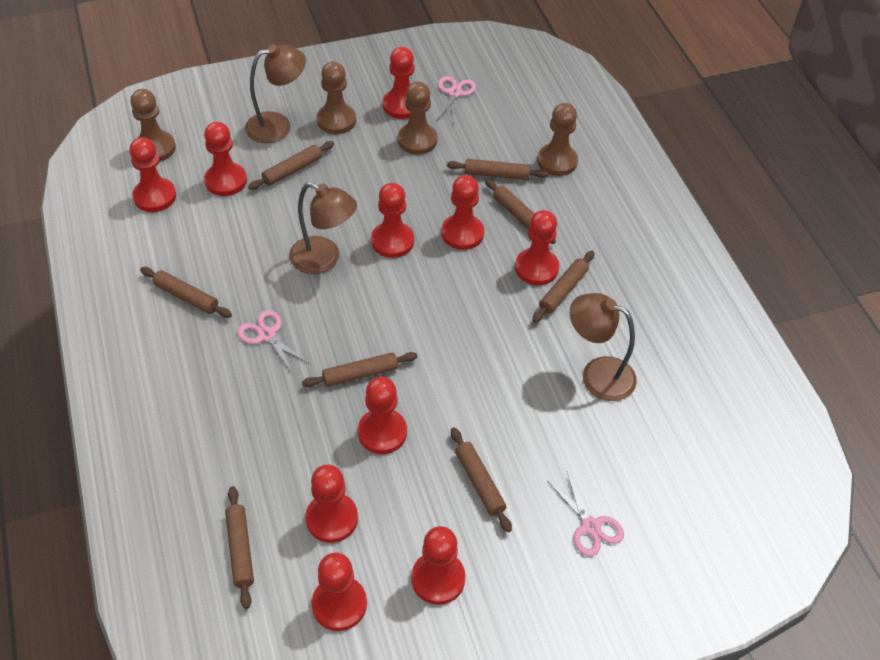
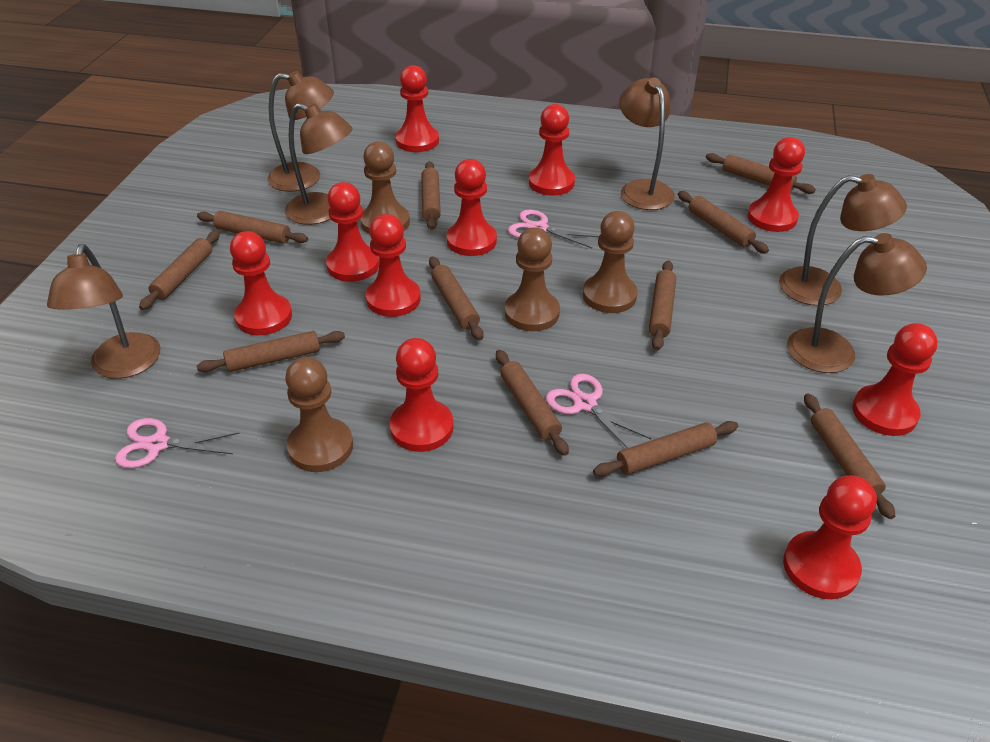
brown lamp: 3 -> 6
brown rolling pin: 8 -> 11

